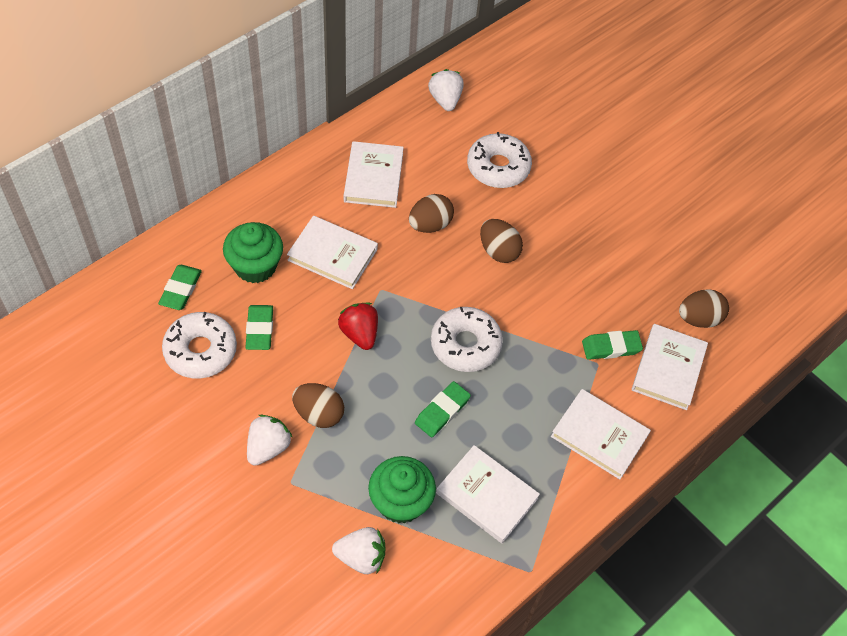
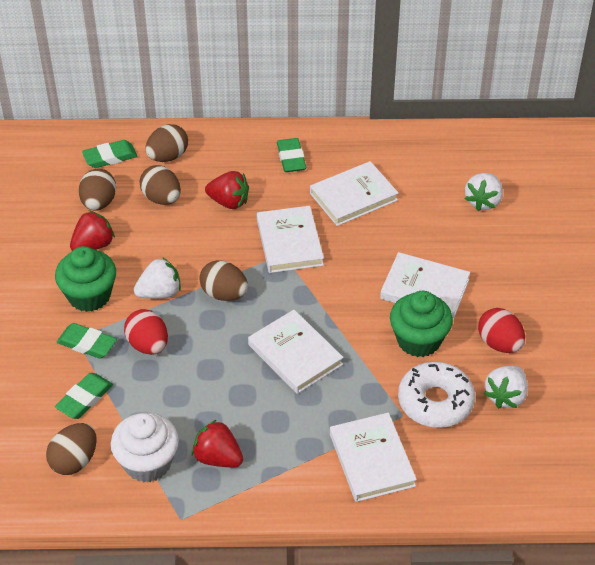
brown egg: 4 -> 5
red egg: 0 -> 2
red strawberry: 1 -> 3
white cupcake: 0 -> 1
white donut: 3 -> 1

